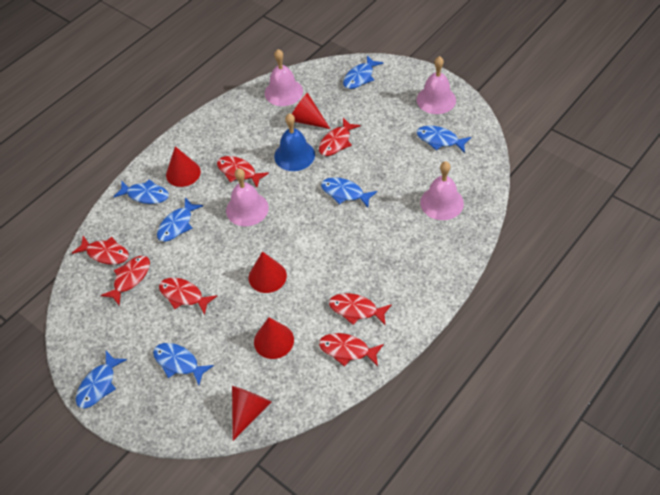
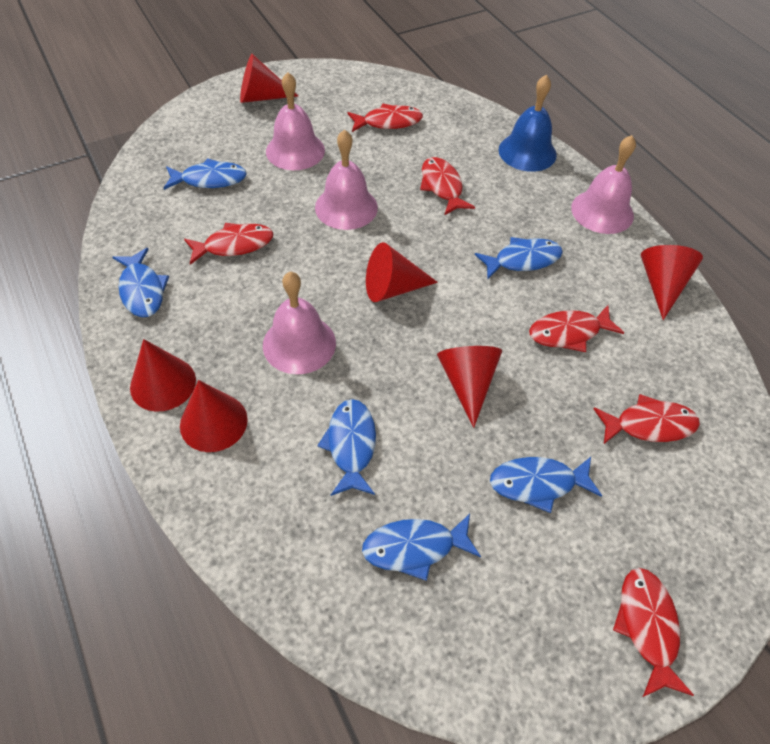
blue fish: 7 -> 6
red cone: 5 -> 6
red fish: 7 -> 6

